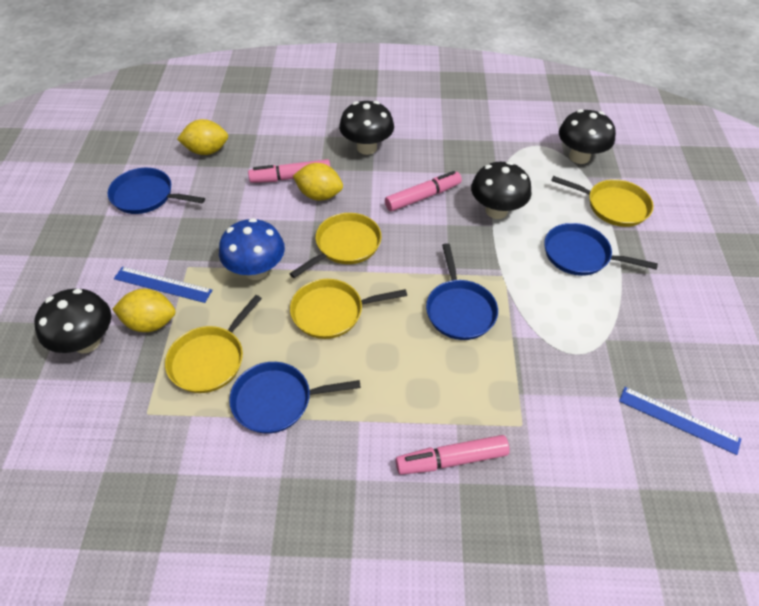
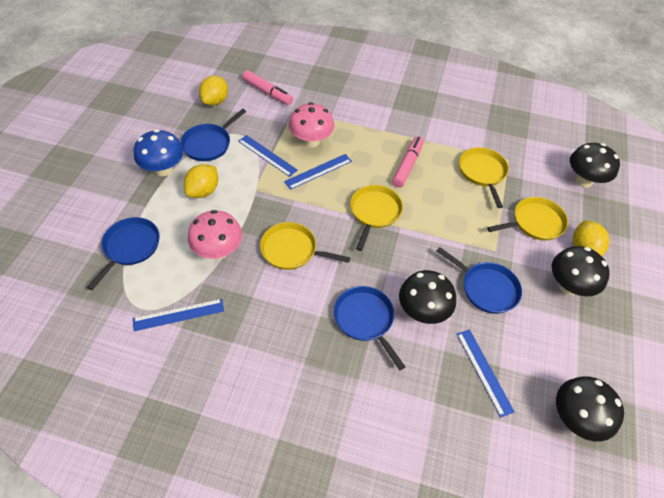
blue ruler: 2 -> 4
pink marker: 3 -> 2
pink mushroom: 0 -> 2

